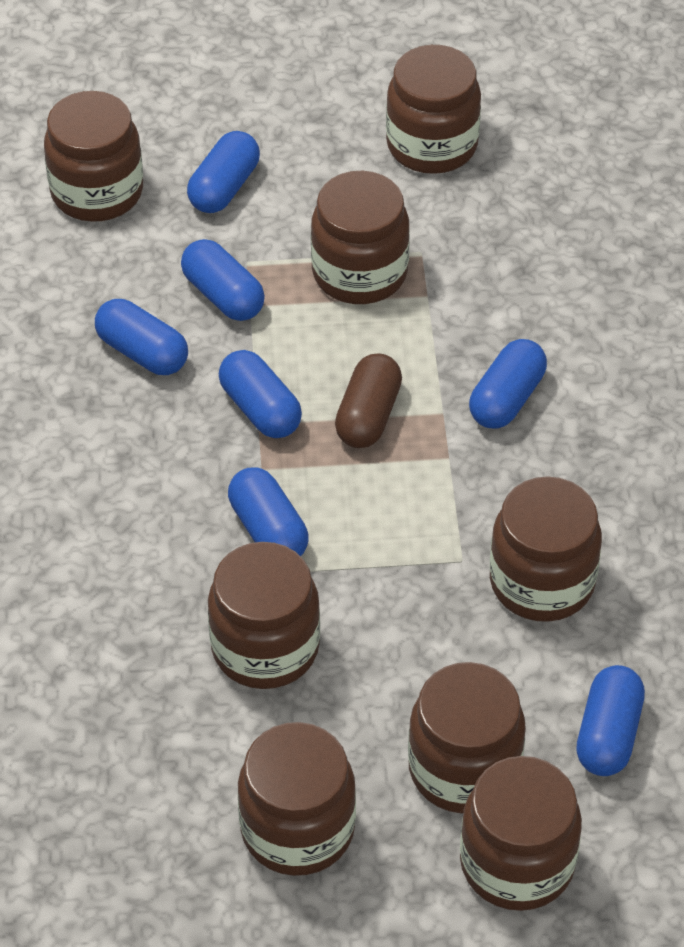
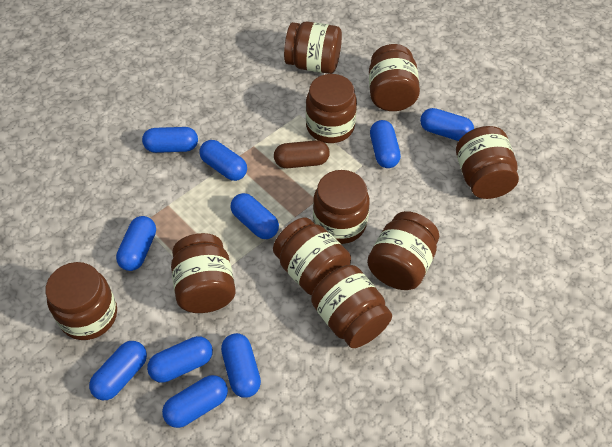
blue capsule: 7 -> 10
brown jar: 8 -> 10

